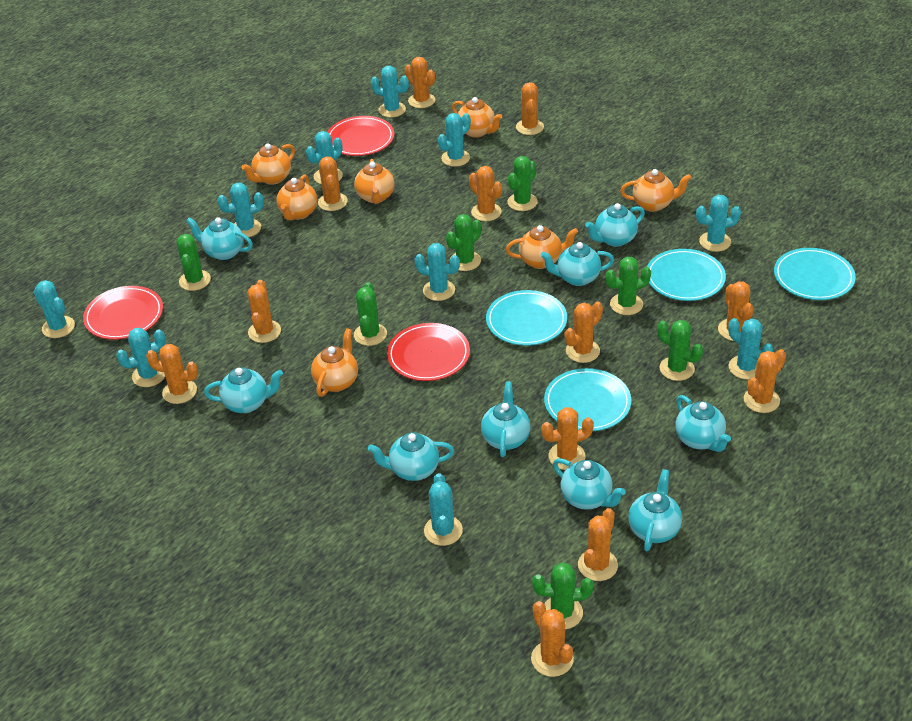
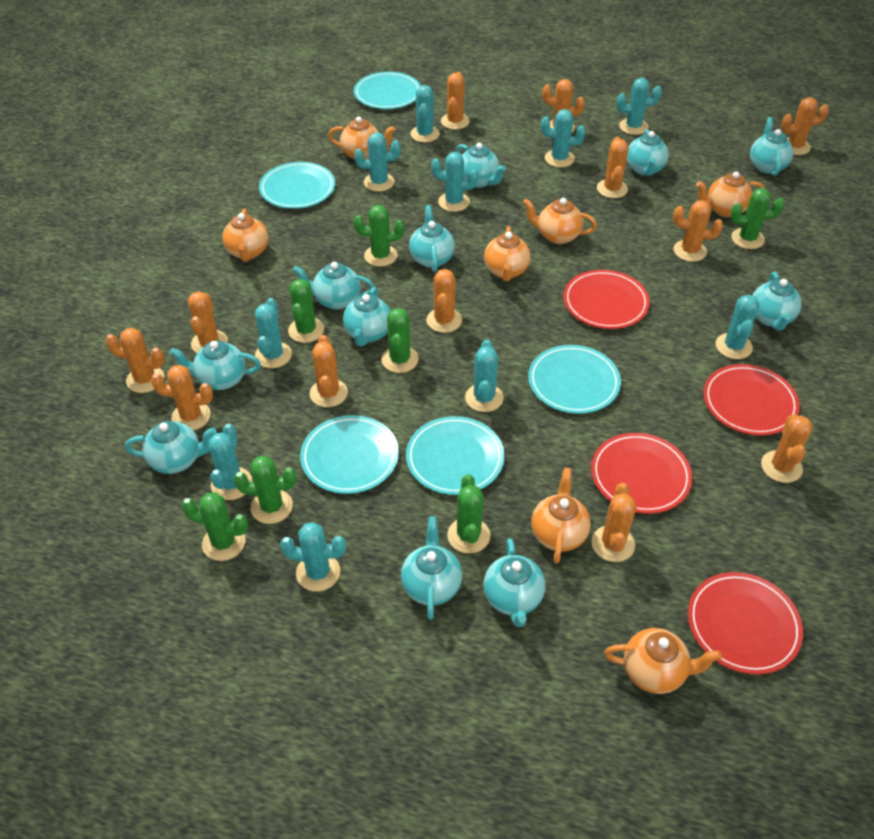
red plate: 3 -> 4
turquoise plate: 4 -> 5
turquoise teapot: 9 -> 11

